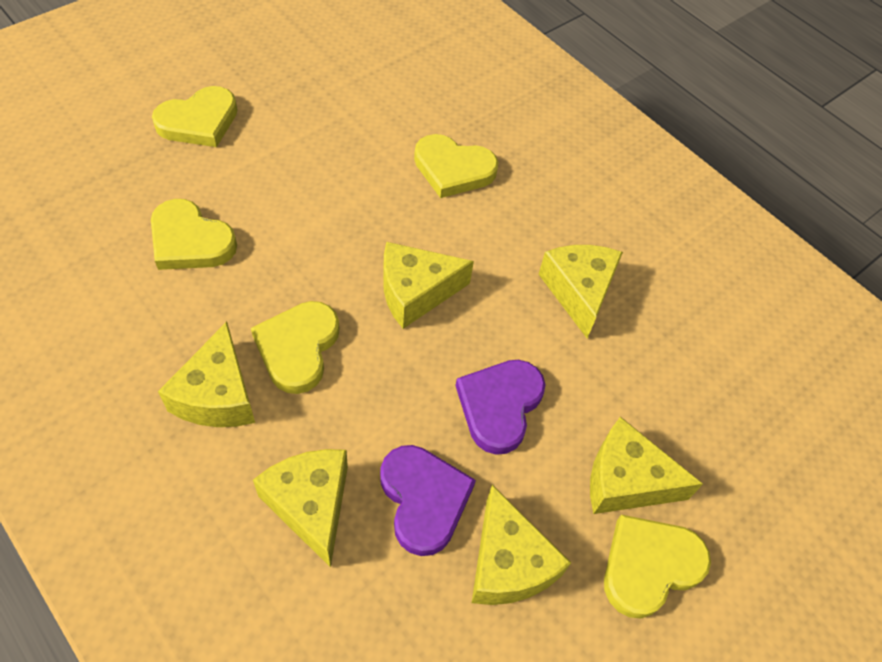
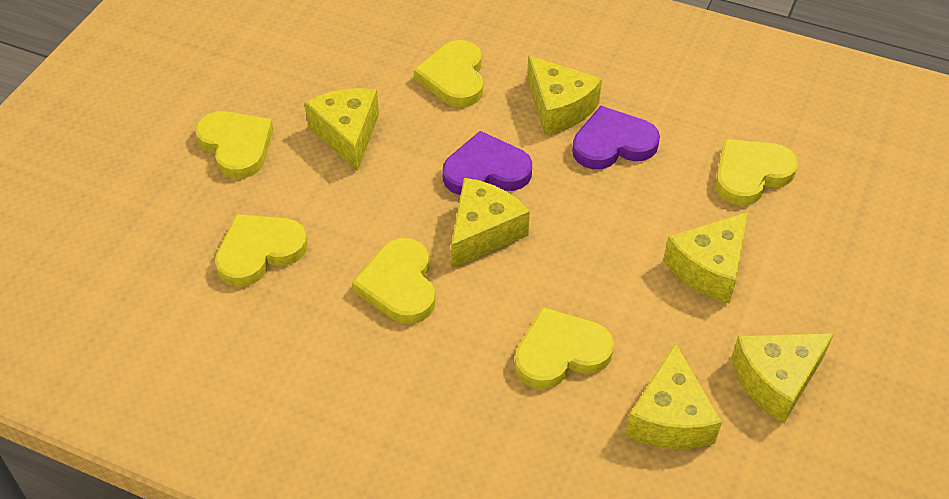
yellow heart: 5 -> 6

